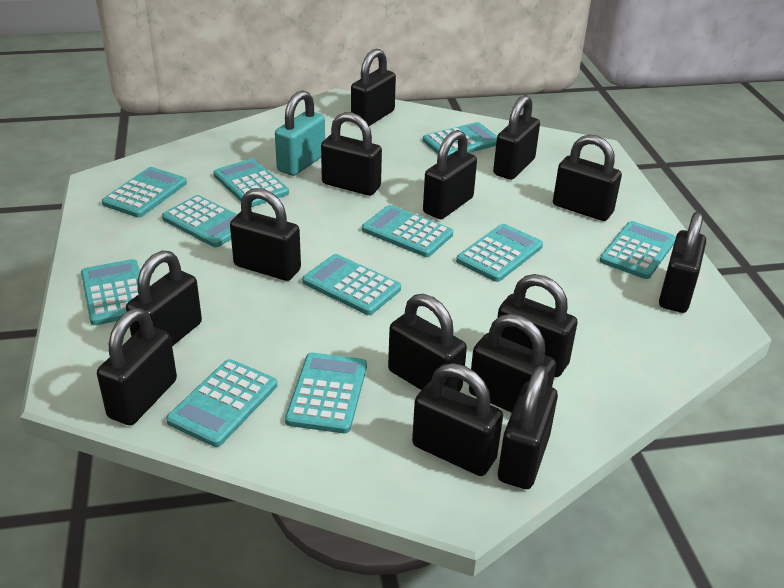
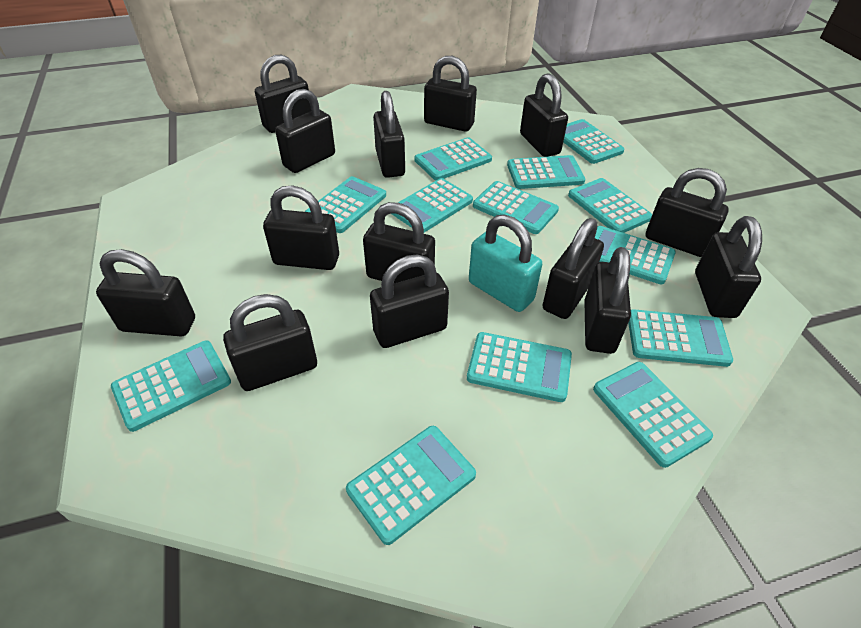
turquoise calculator: 11 -> 13

